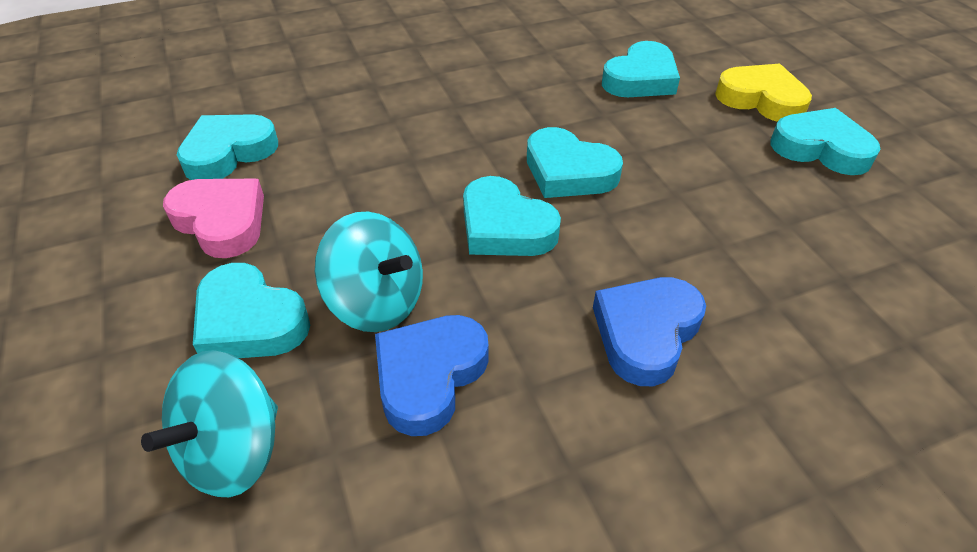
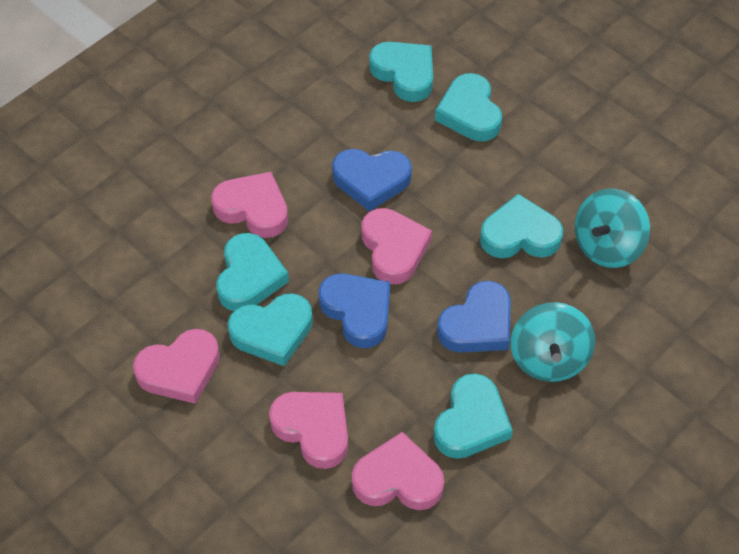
blue heart: 2 -> 3
pink heart: 1 -> 5
yellow heart: 1 -> 0

